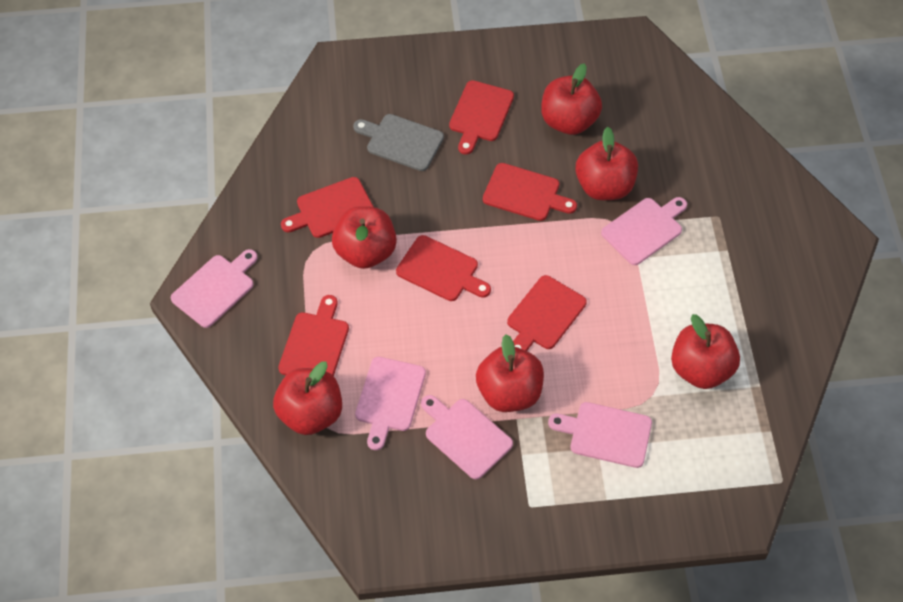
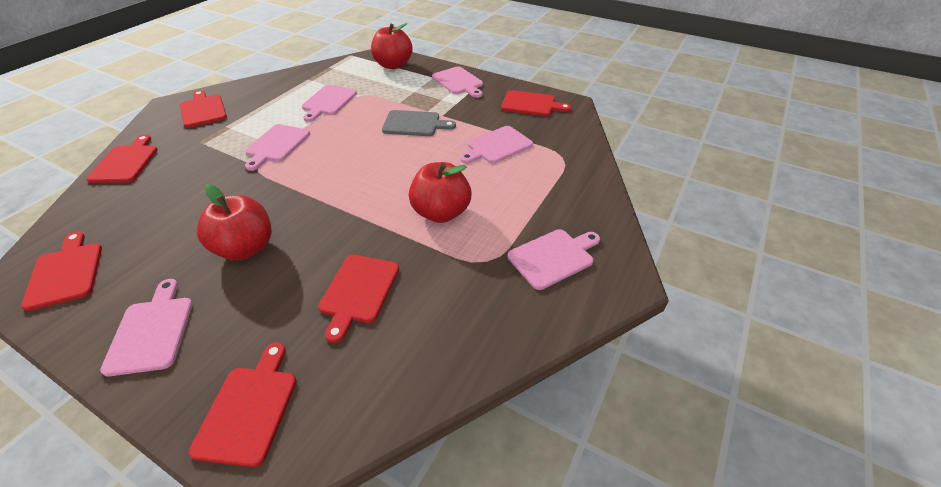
pink cutting board: 5 -> 6
red apple: 6 -> 3

